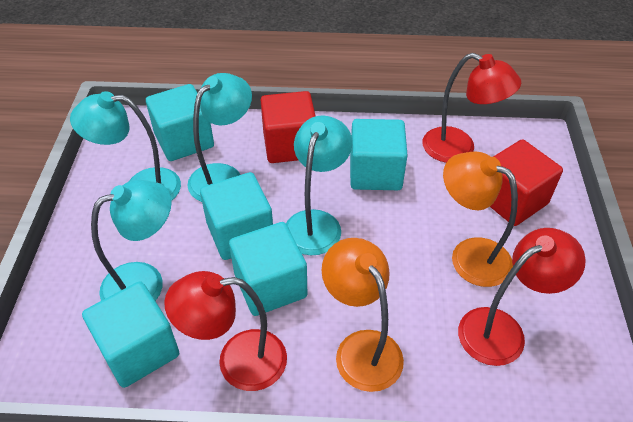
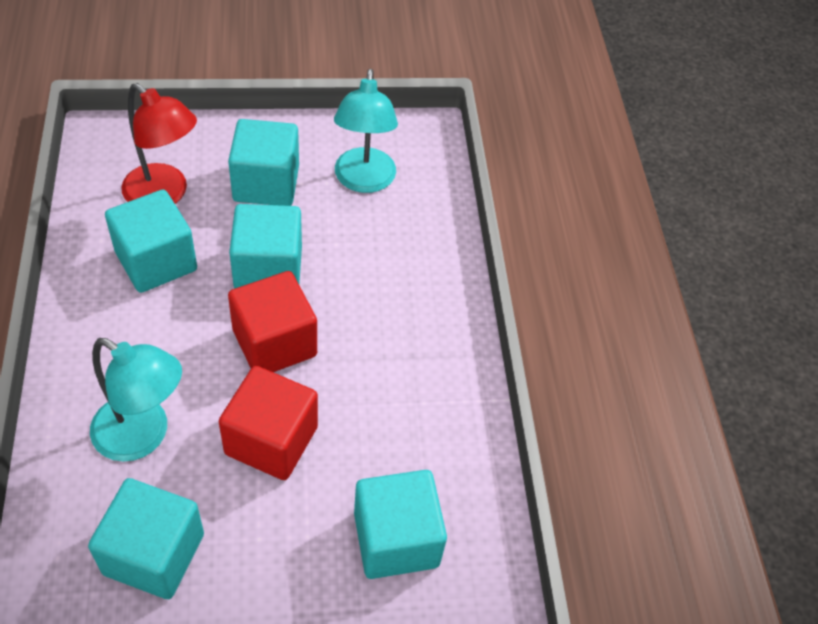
orange lamp: 2 -> 0
red lamp: 3 -> 1
turquoise lamp: 4 -> 2

